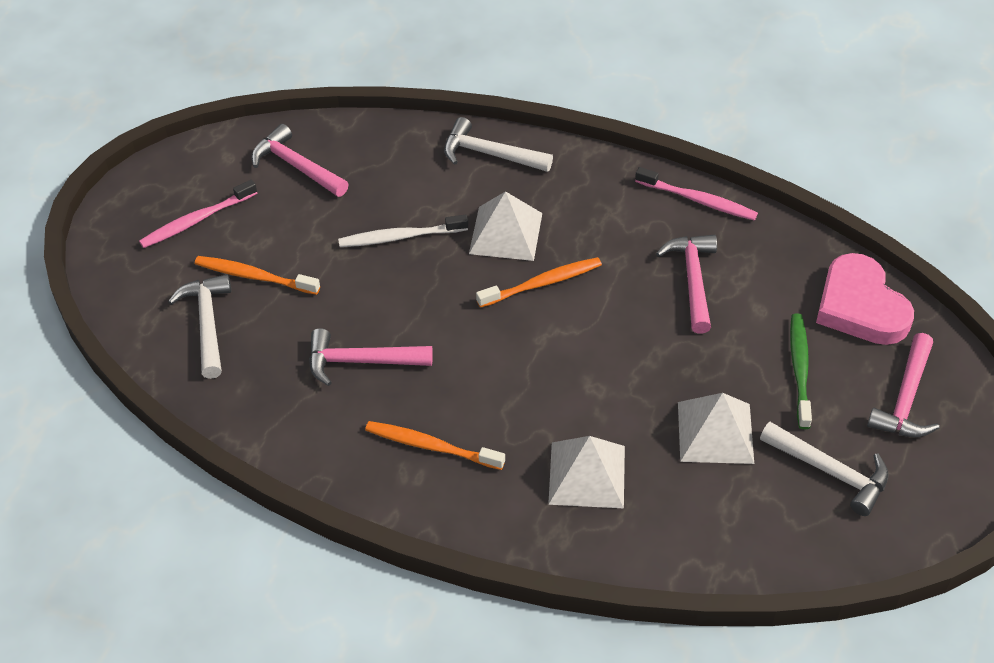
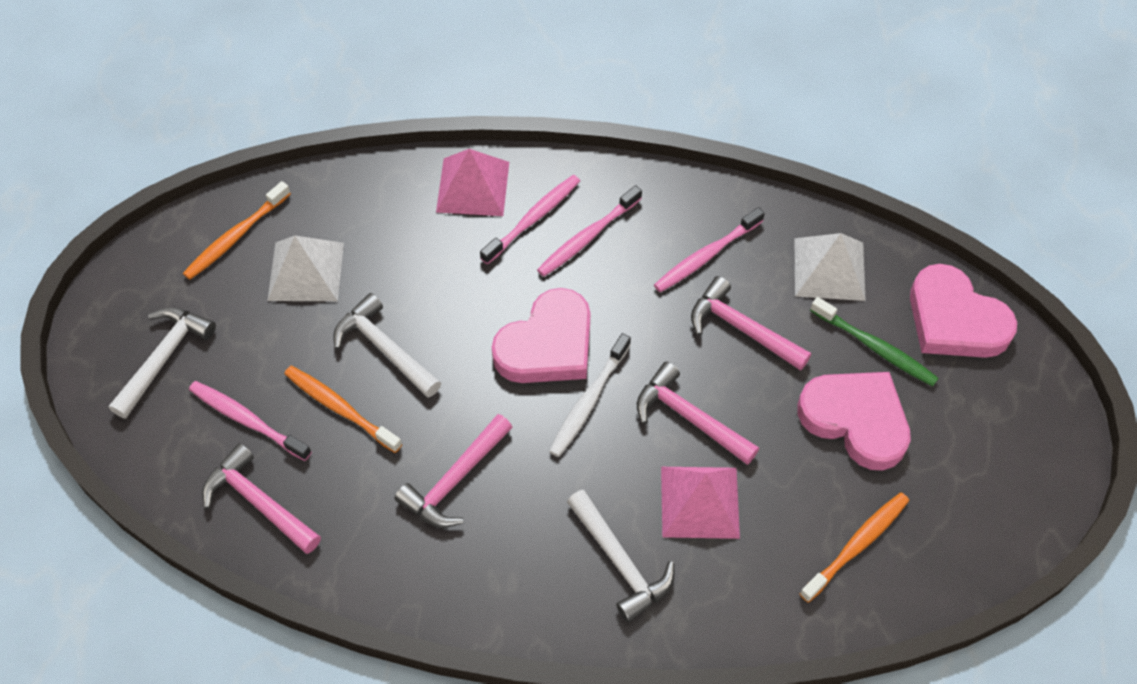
pink heart: 1 -> 3
pink pyramid: 0 -> 2
pink toothbrush: 2 -> 4
white pyramid: 3 -> 2

